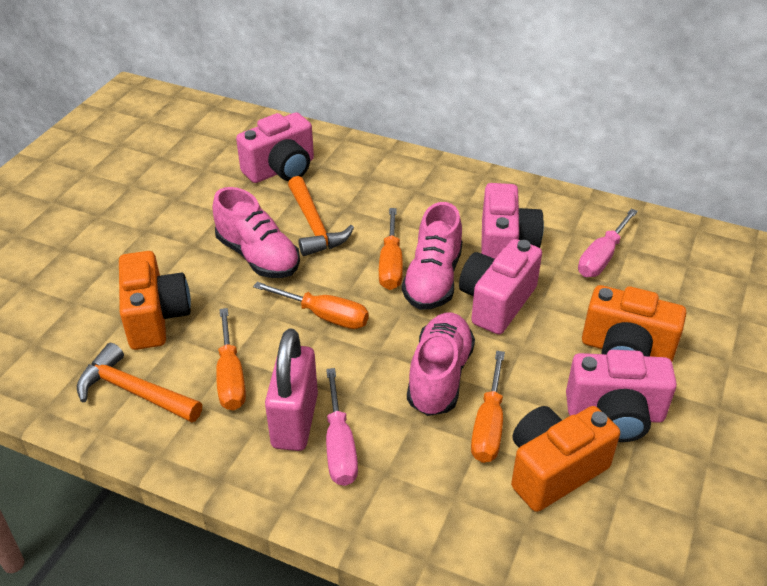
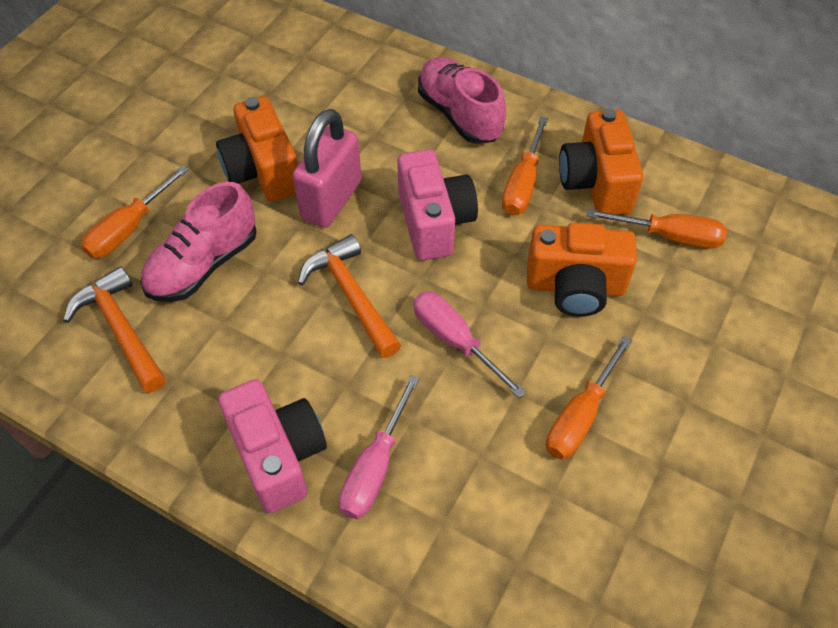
pink camera: 4 -> 2
pink shoe: 3 -> 2

